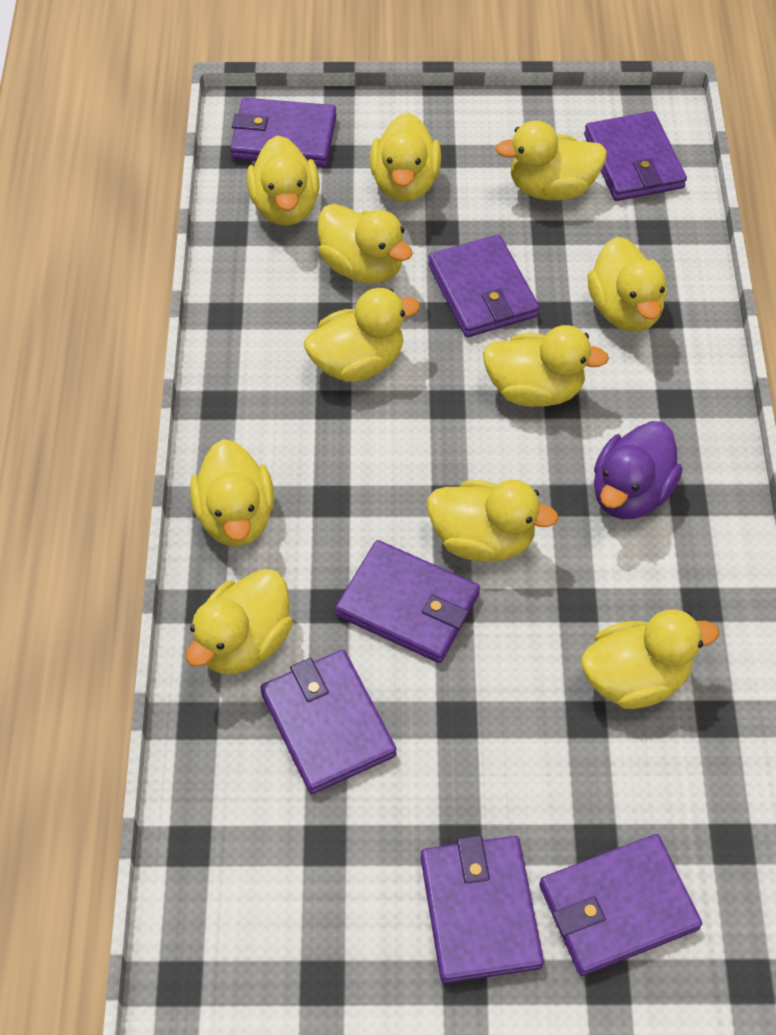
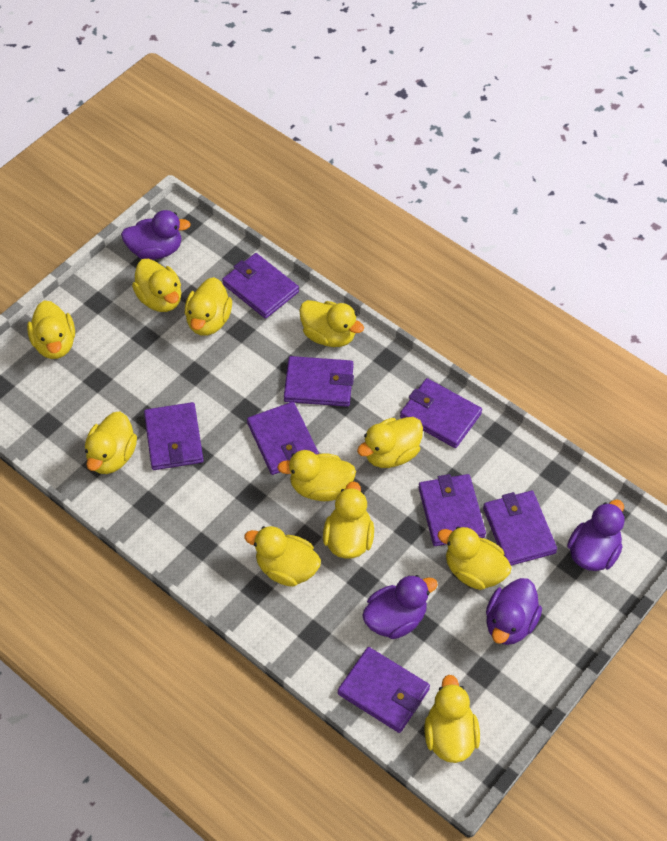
purple duck: 1 -> 4
purple wallet: 7 -> 8

